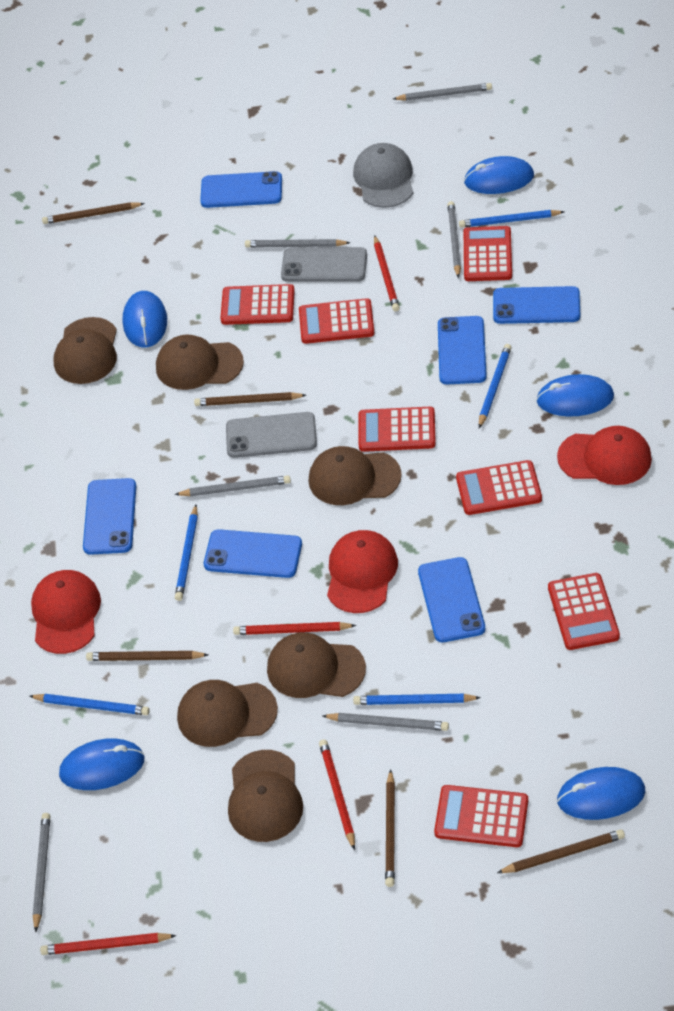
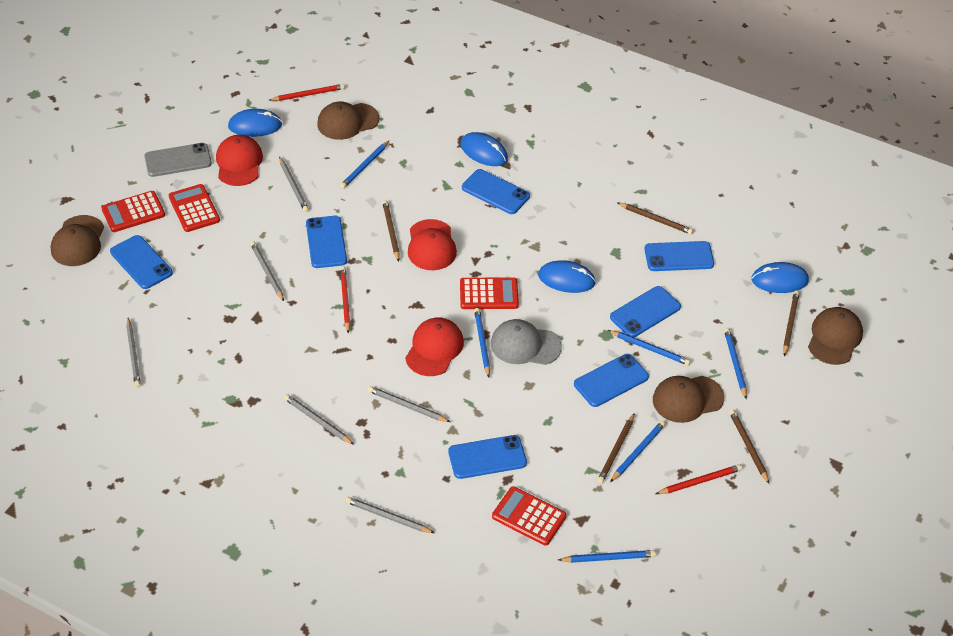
blue mouse: 5 -> 4
blue pencil: 5 -> 6
blue phone: 6 -> 7
brown cap: 6 -> 4
grey phone: 2 -> 1
red calculator: 7 -> 4
red pencil: 4 -> 3

